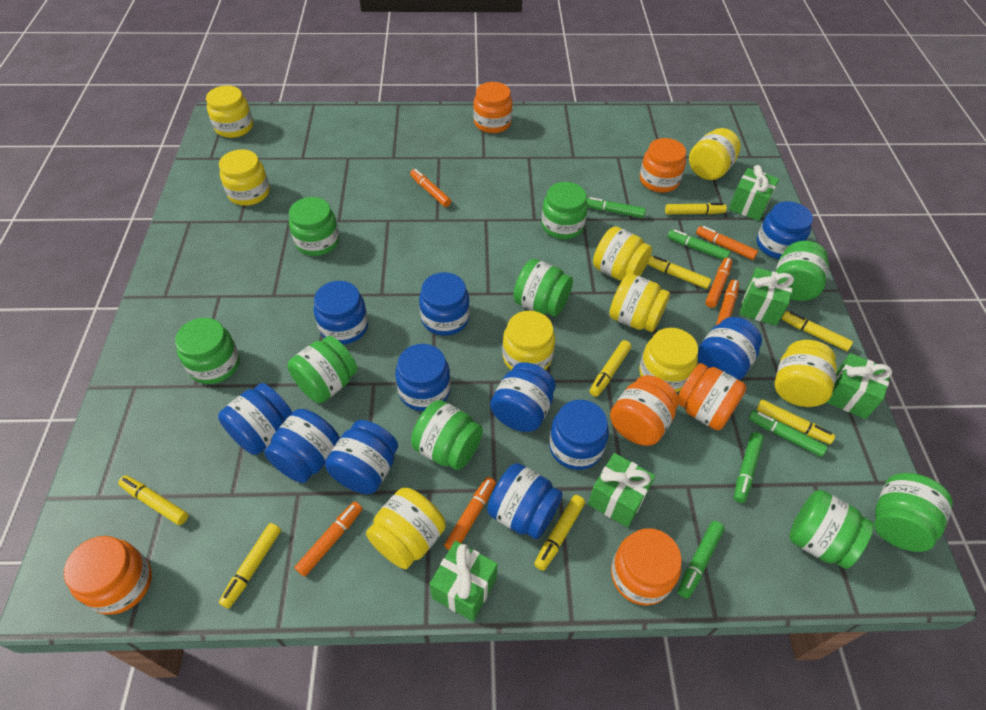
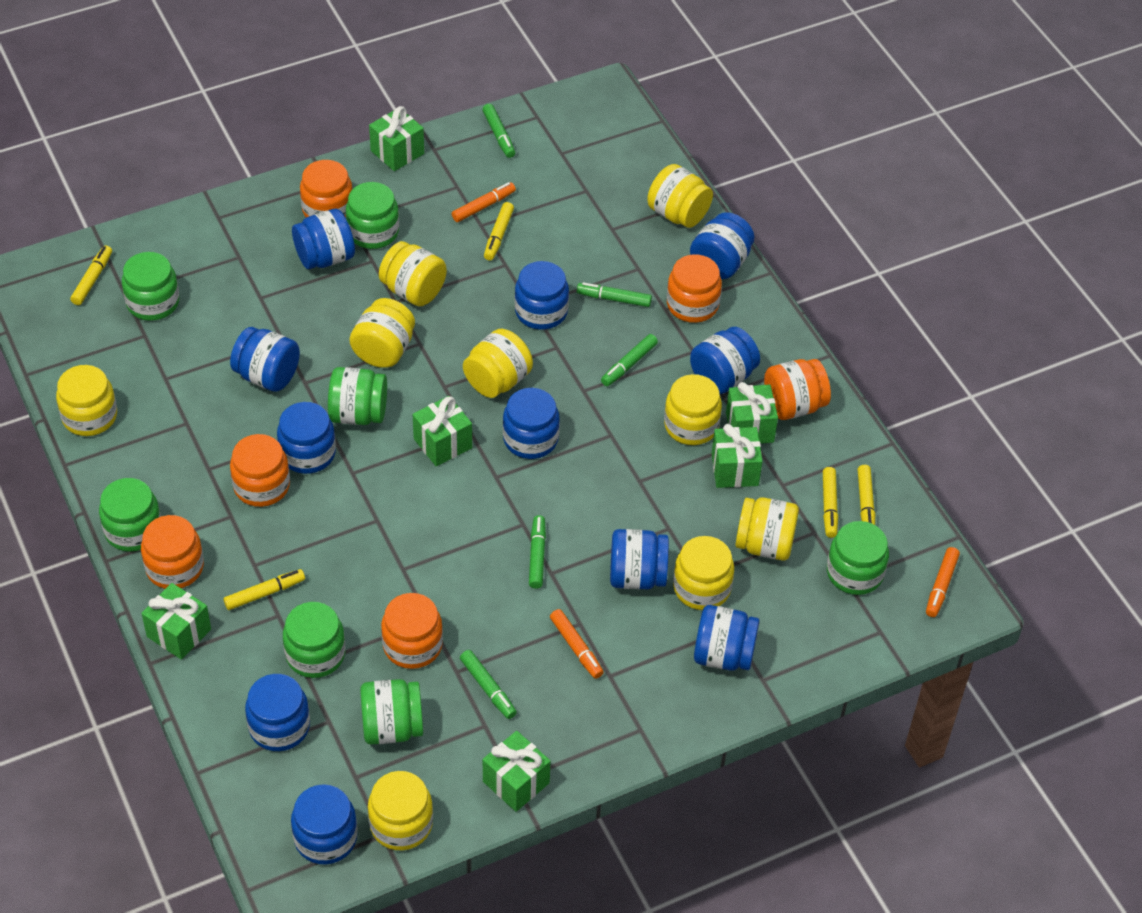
green gift: 5 -> 6
green jar: 9 -> 7
orange marker: 6 -> 3
yellow marker: 8 -> 5

